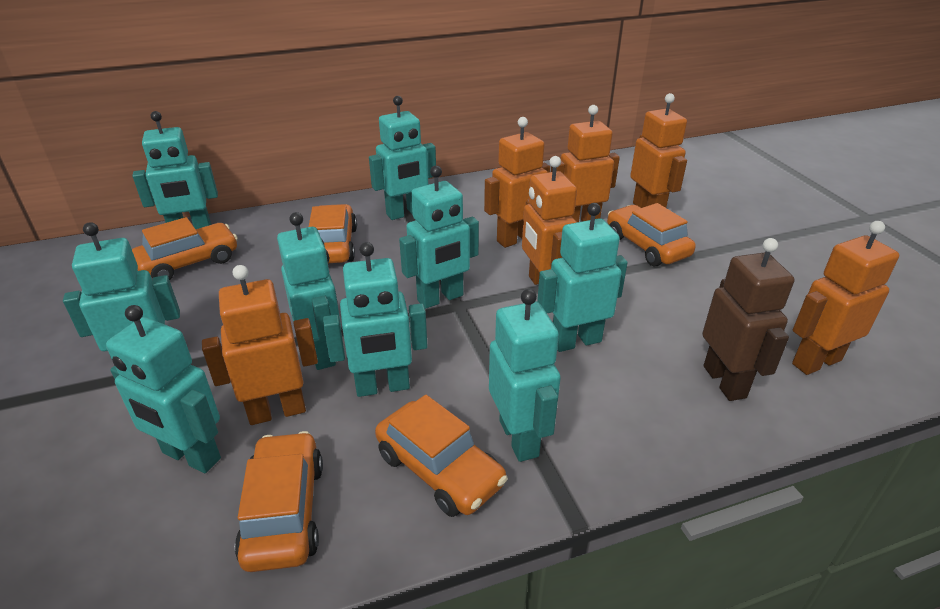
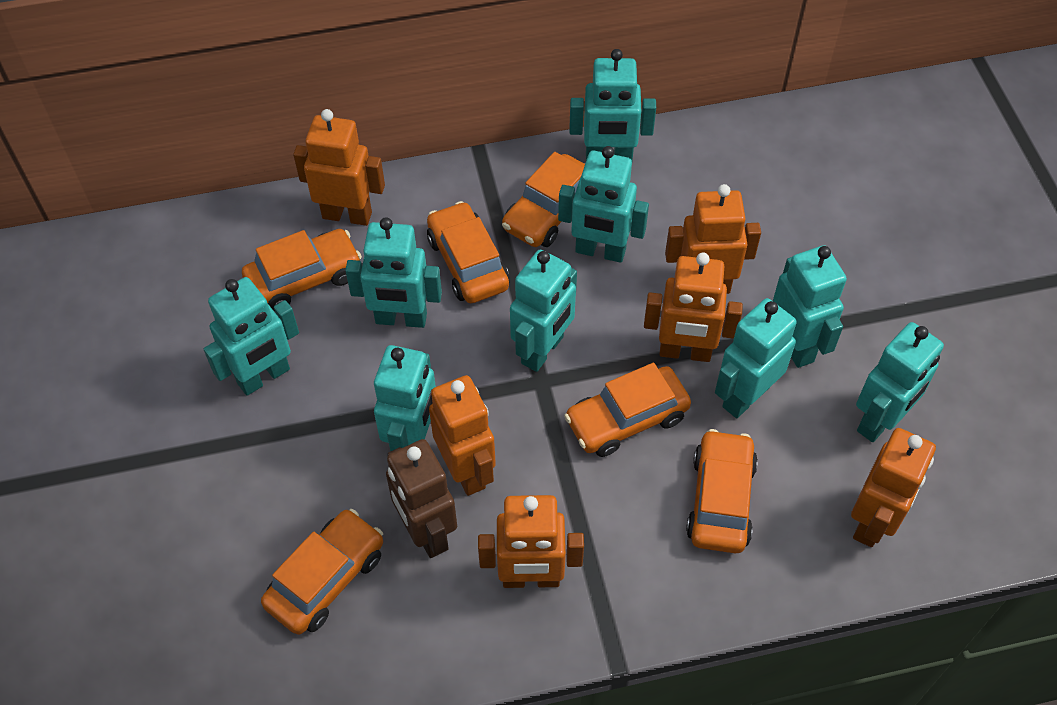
orange car: 5 -> 6

